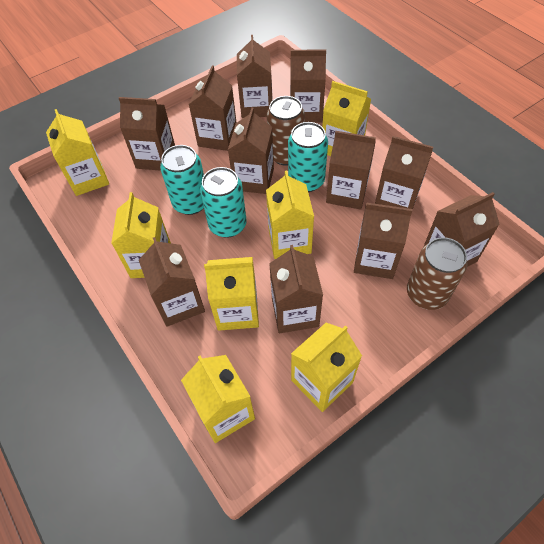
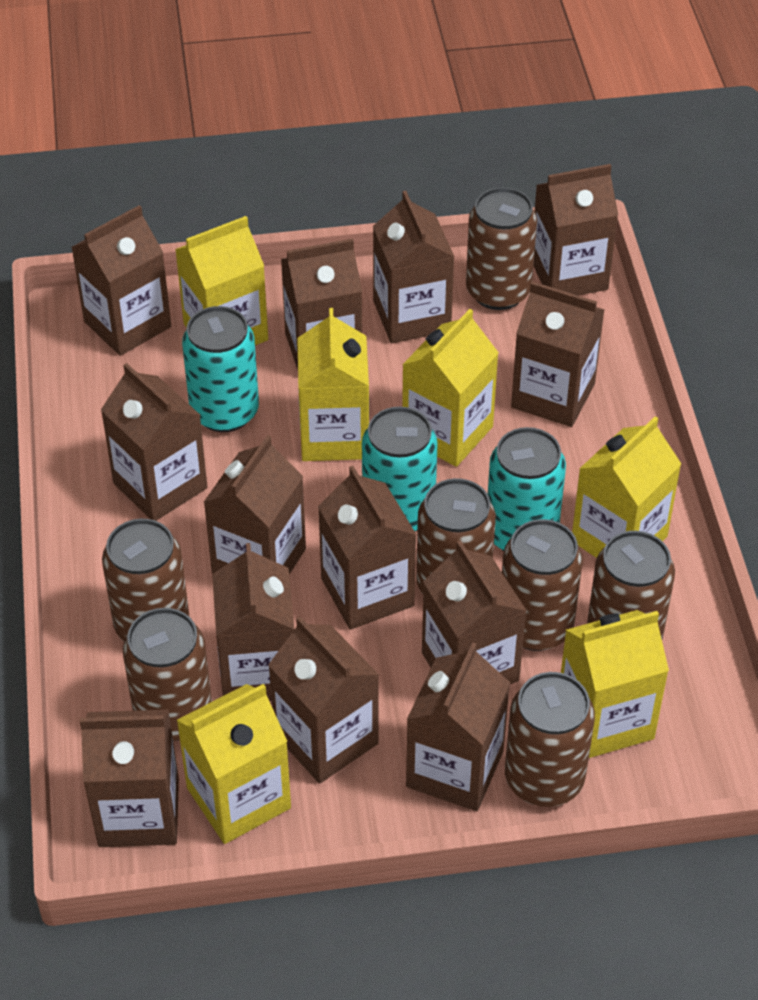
brown can: 2 -> 7
brown carton: 11 -> 13
yellow carton: 7 -> 6

